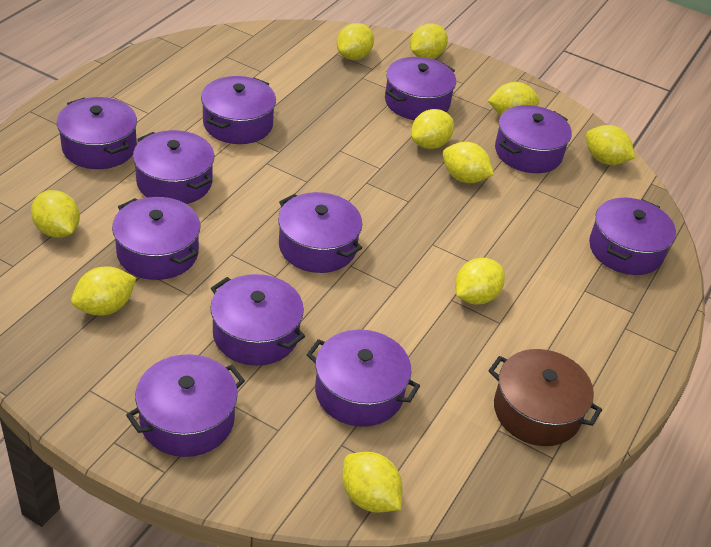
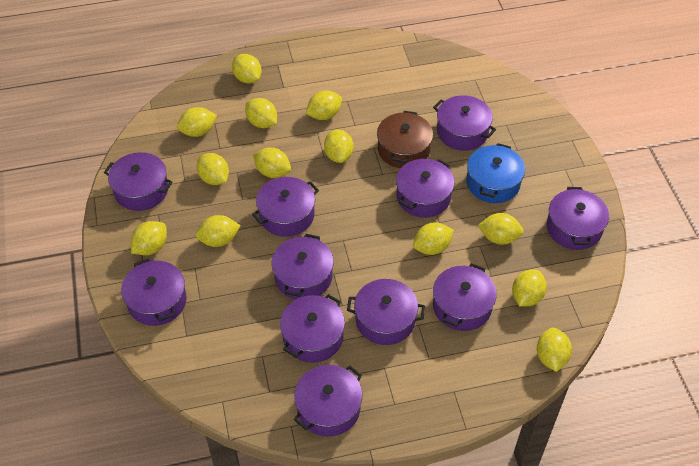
blue pot: 0 -> 1
yellow lemon: 10 -> 13

